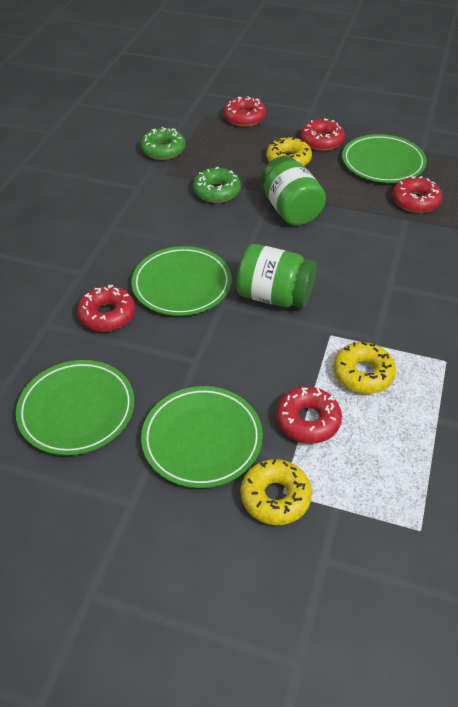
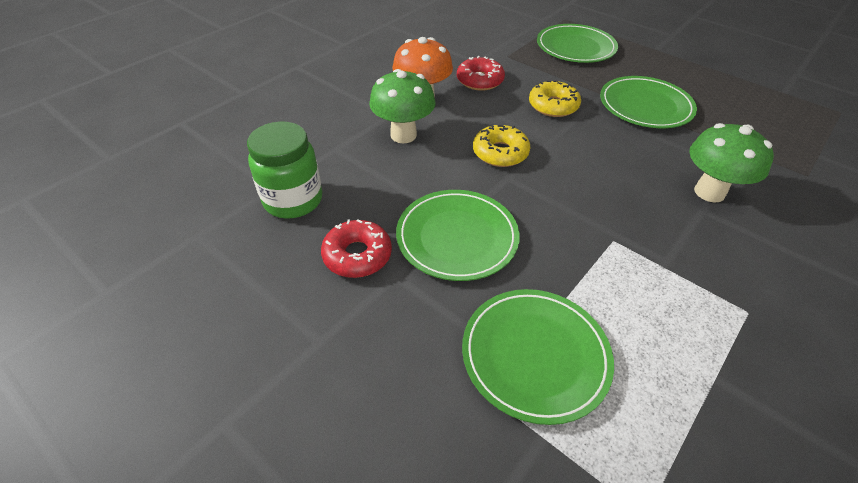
green donut: 2 -> 0
green jar: 2 -> 1
green mushroom: 0 -> 2
orange mushroom: 0 -> 1
red donut: 5 -> 2
yellow donut: 3 -> 2

